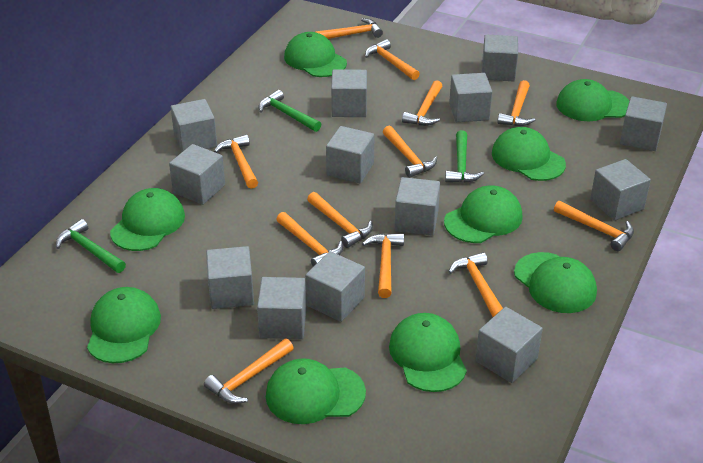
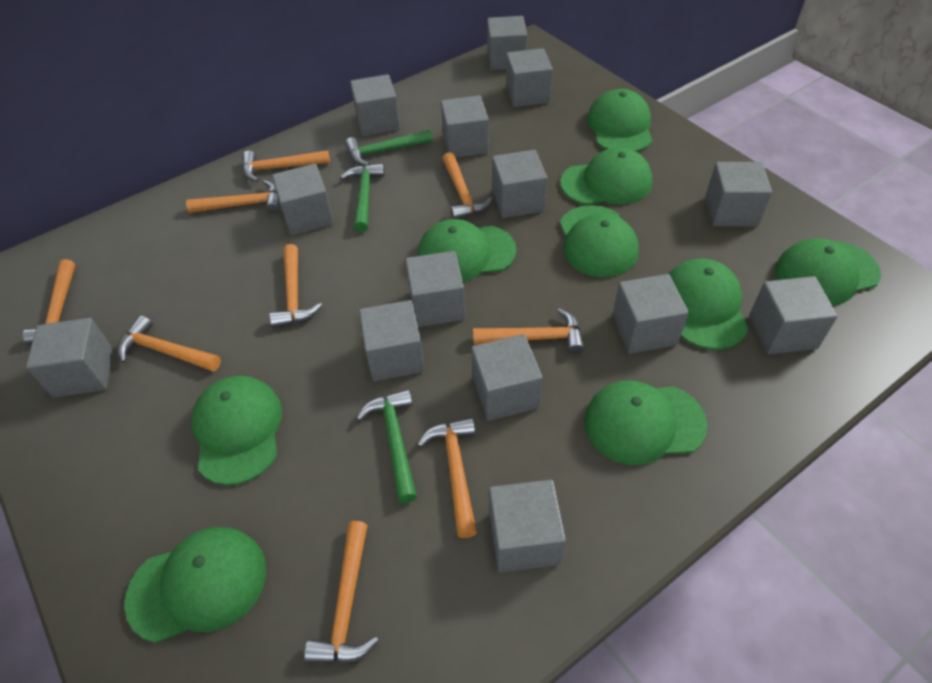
grey cube: 13 -> 14
orange hammer: 12 -> 9

